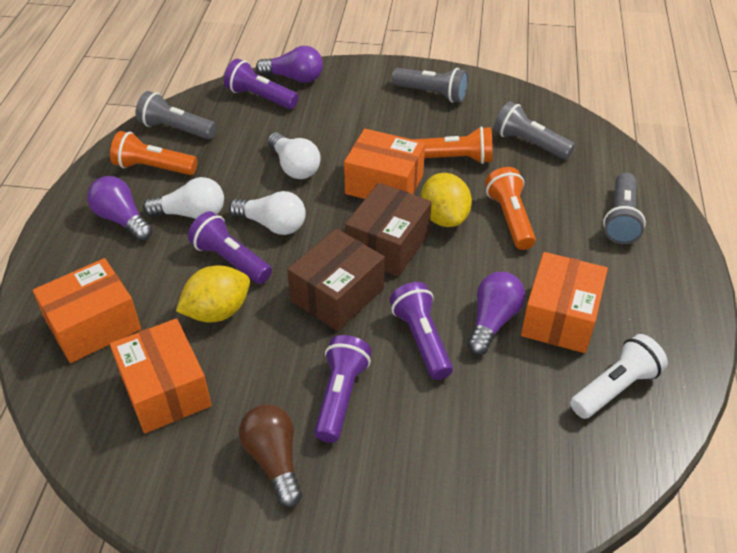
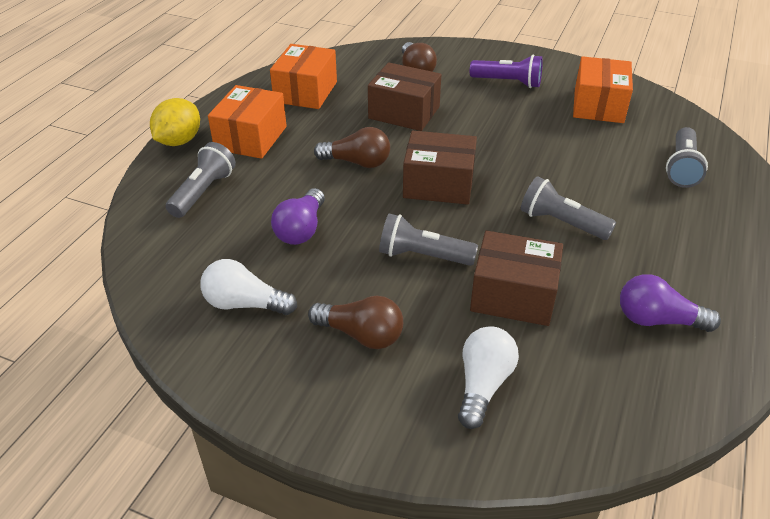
brown box: 2 -> 3
brown light bulb: 1 -> 3
orange box: 4 -> 3
orange flashlight: 3 -> 0
purple flashlight: 4 -> 1
purple light bulb: 3 -> 2
white flashlight: 1 -> 0
white light bulb: 3 -> 2
yellow lemon: 2 -> 1

